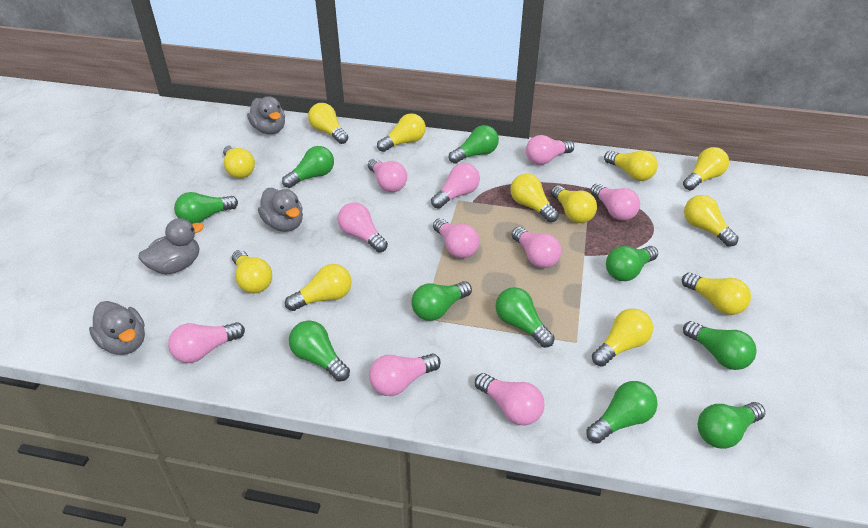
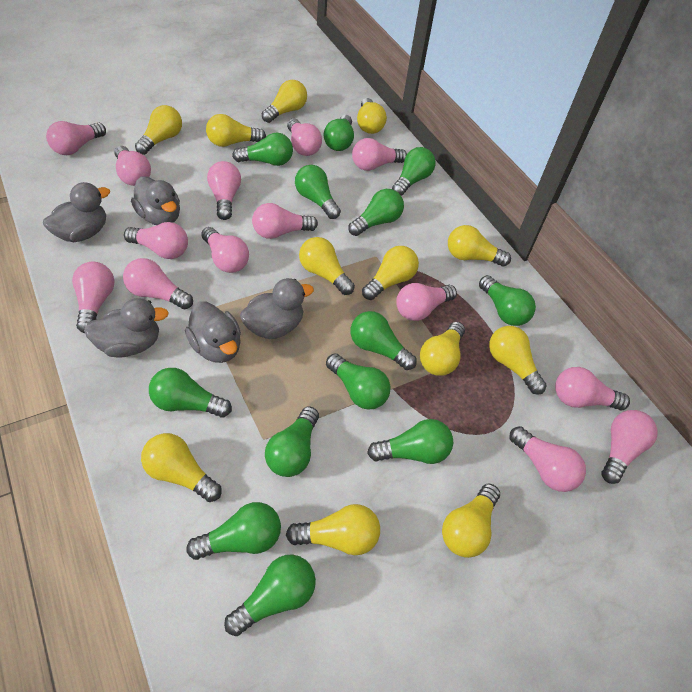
green light bulb: 10 -> 13
grey duck: 4 -> 5
pink light bulb: 10 -> 14

